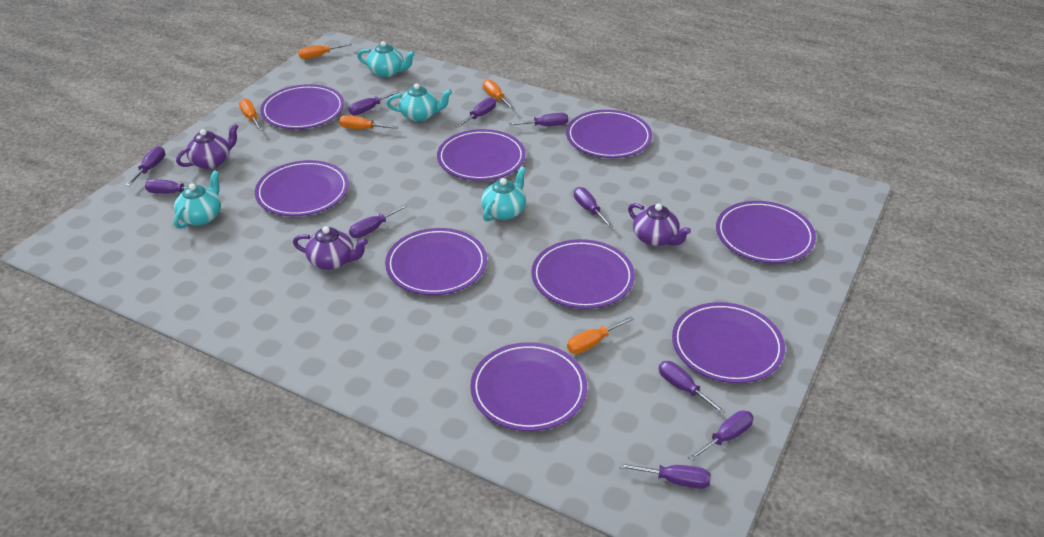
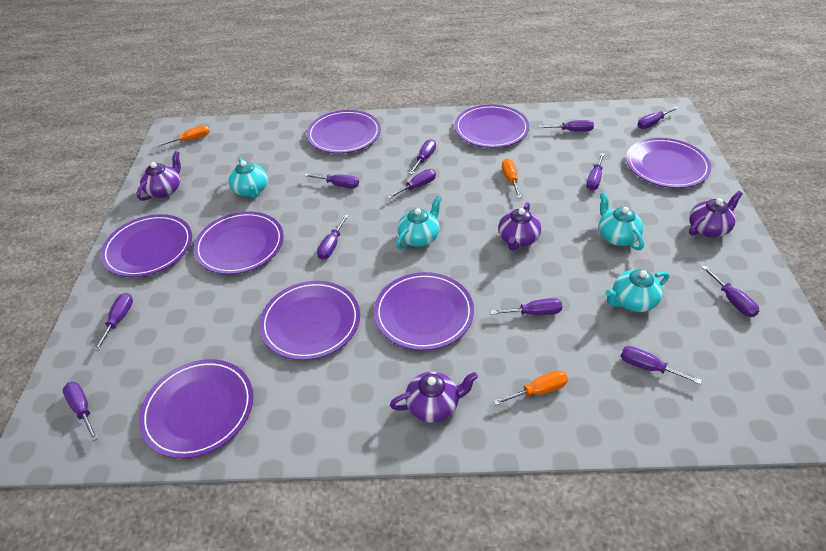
orange screwdriver: 5 -> 3
purple plate: 9 -> 8
purple screwdriver: 10 -> 12
purple teapot: 3 -> 4

